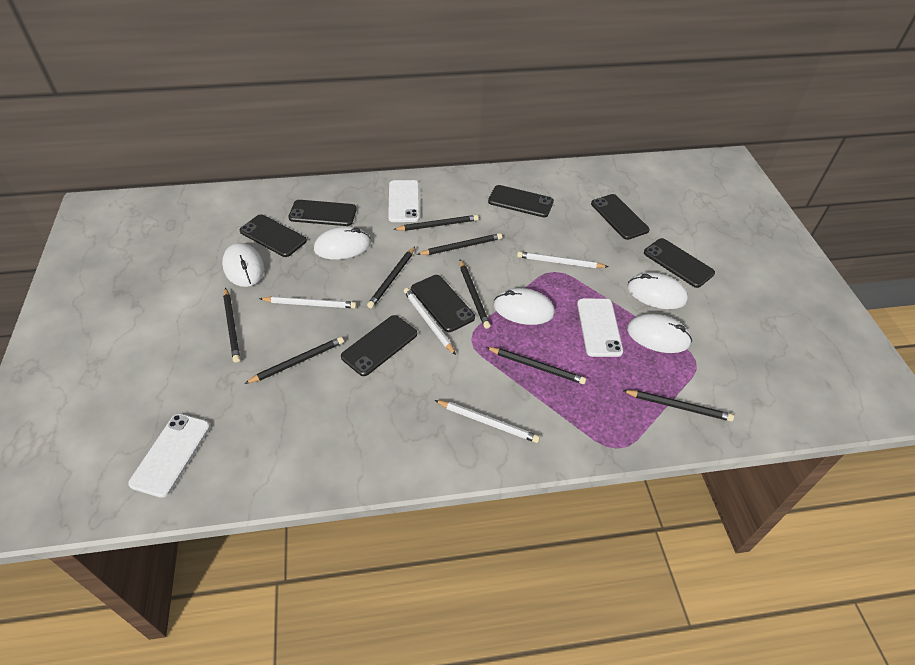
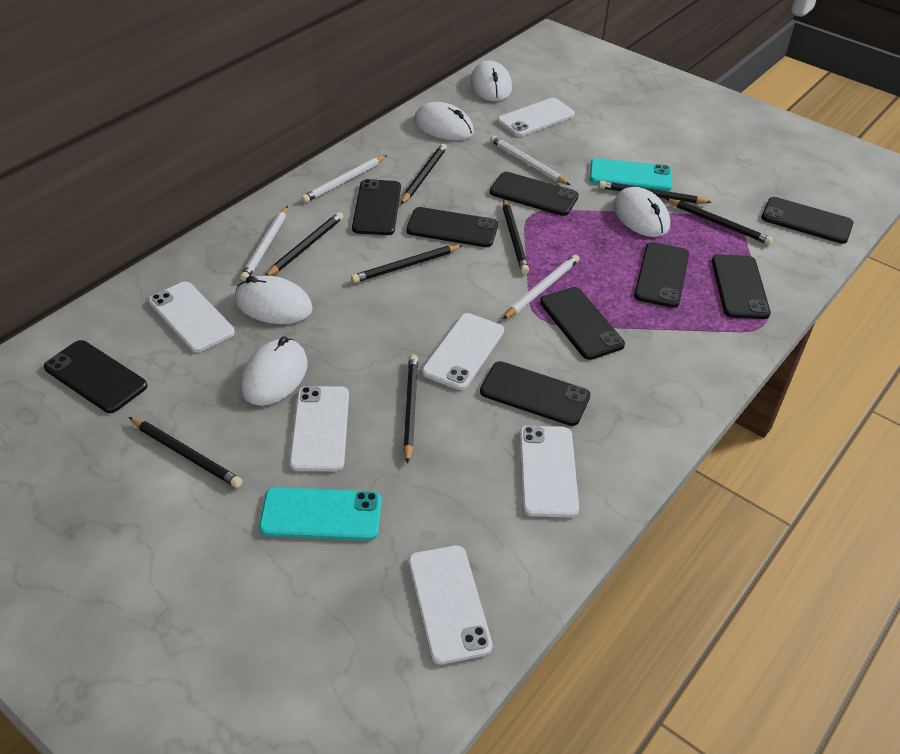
black phone: 7 -> 9
turquoise phone: 0 -> 2
white phone: 3 -> 6

